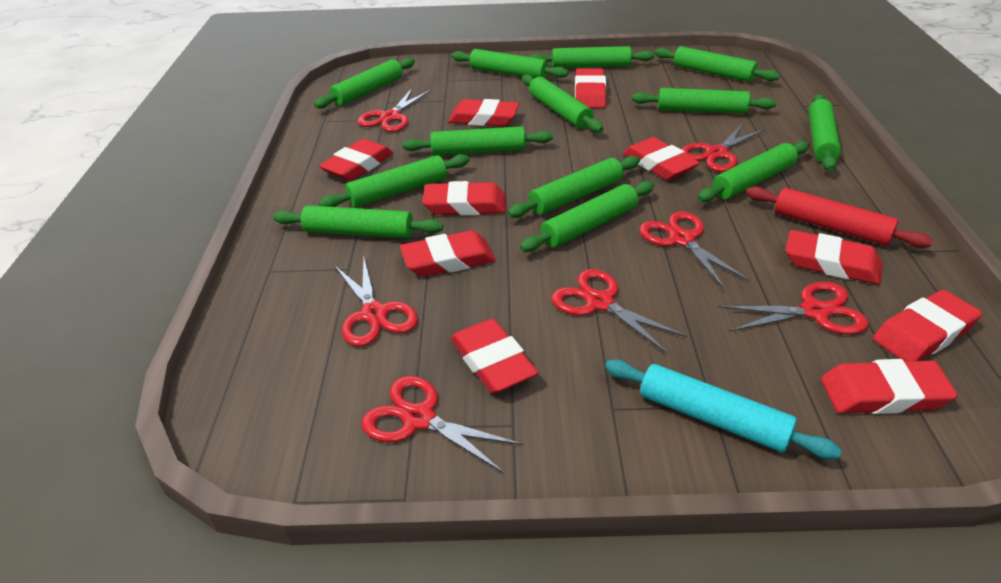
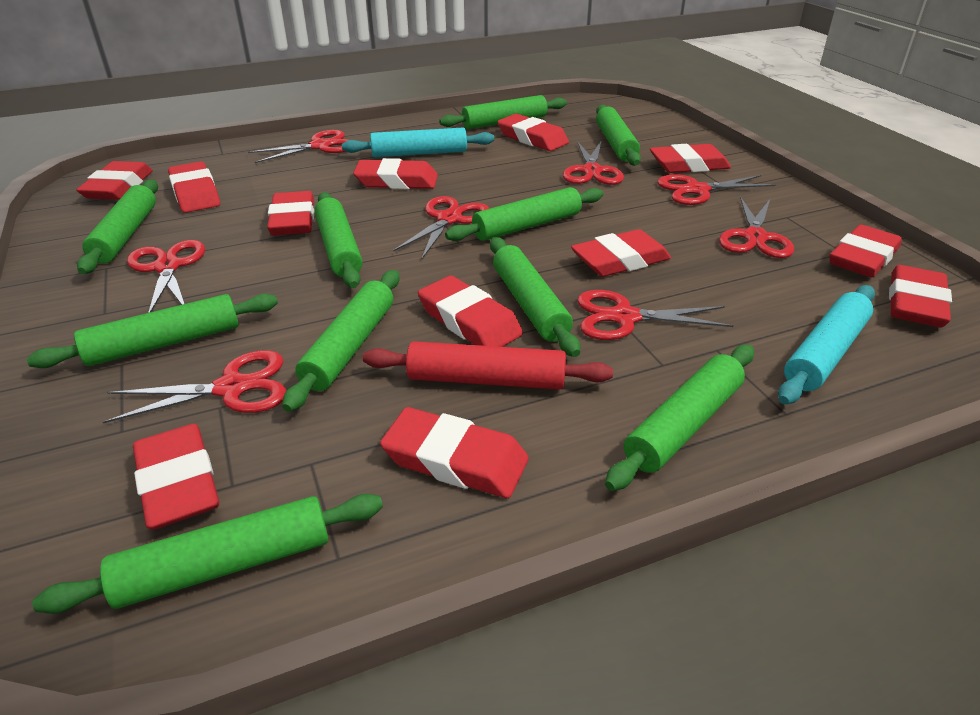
green rolling pin: 13 -> 10
red eraser: 10 -> 12
red scissors: 7 -> 8
turquoise rolling pin: 1 -> 2

